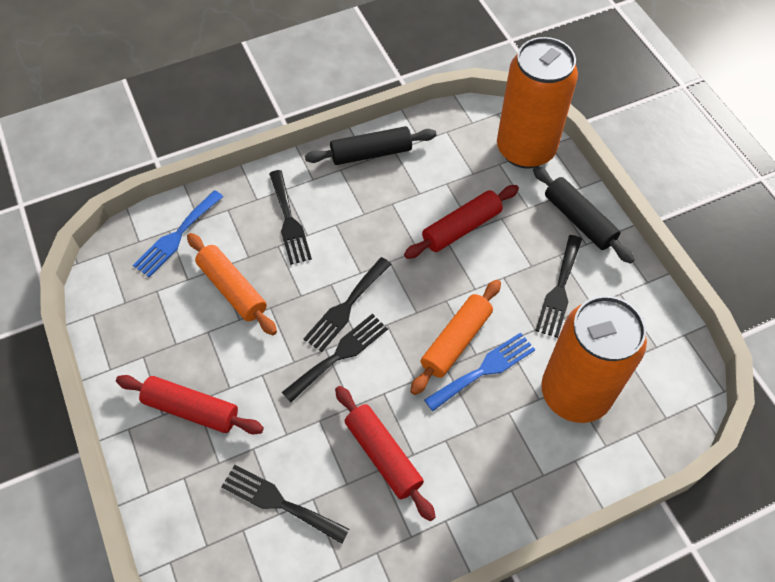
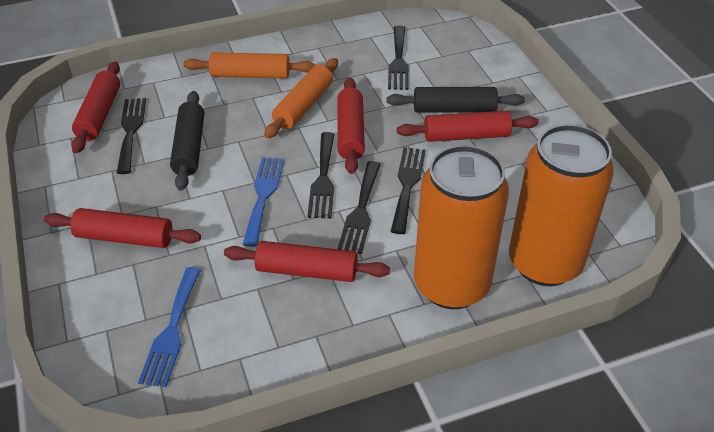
red rolling pin: 3 -> 5

